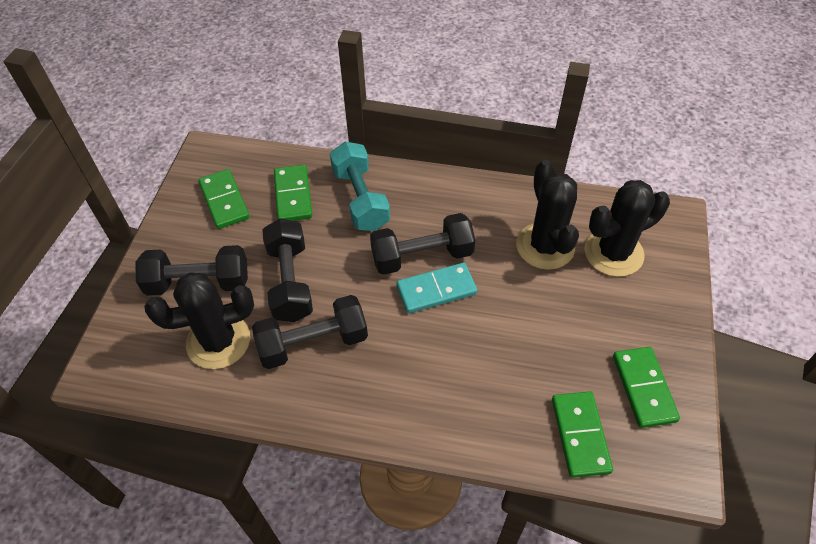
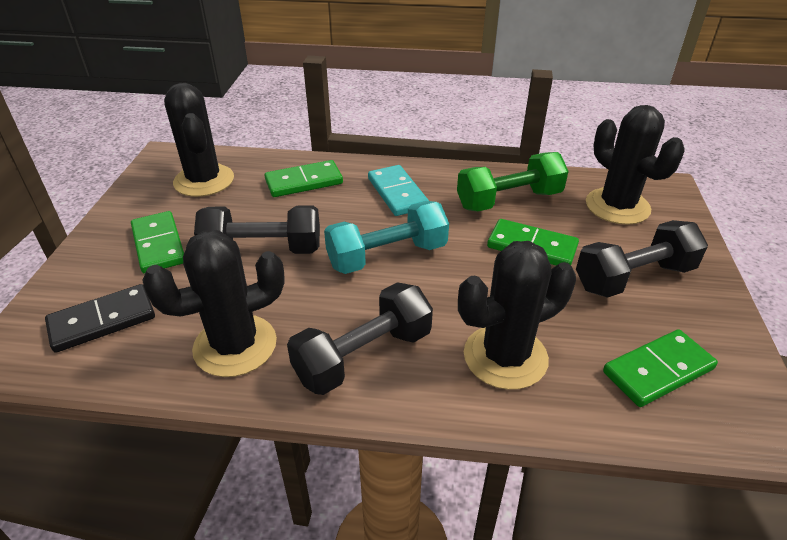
black cactus: 3 -> 4
black domino: 0 -> 1
black dumbbell: 4 -> 3
green dumbbell: 0 -> 1

